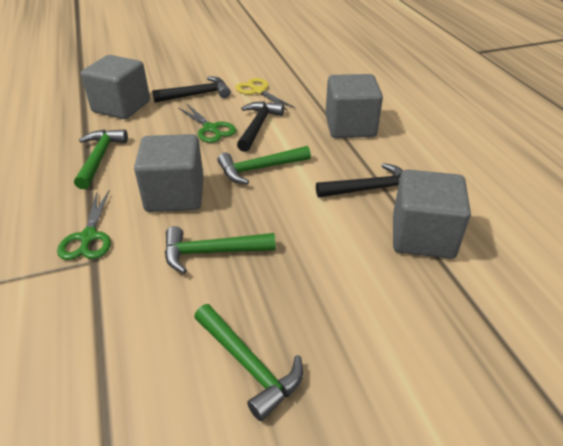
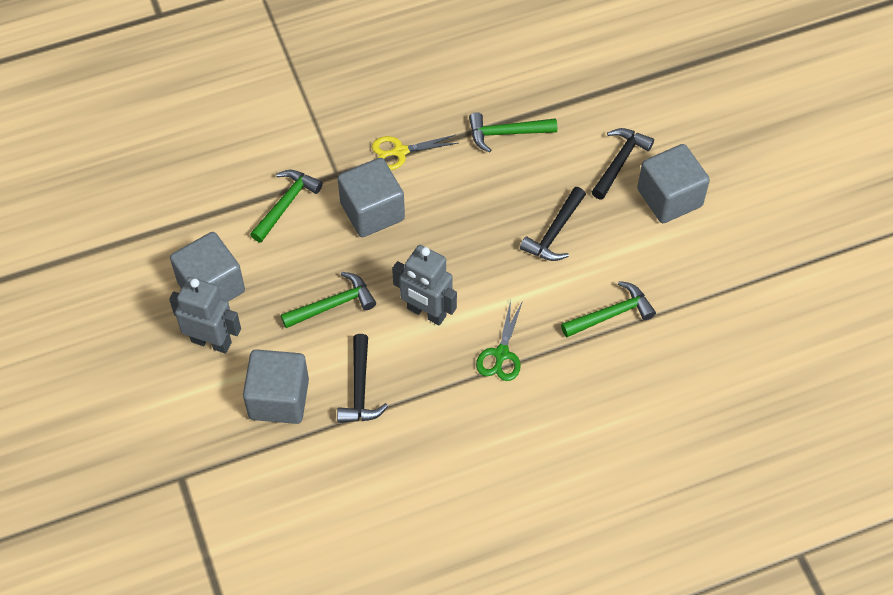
green scissors: 2 -> 1
grey robot: 0 -> 2

